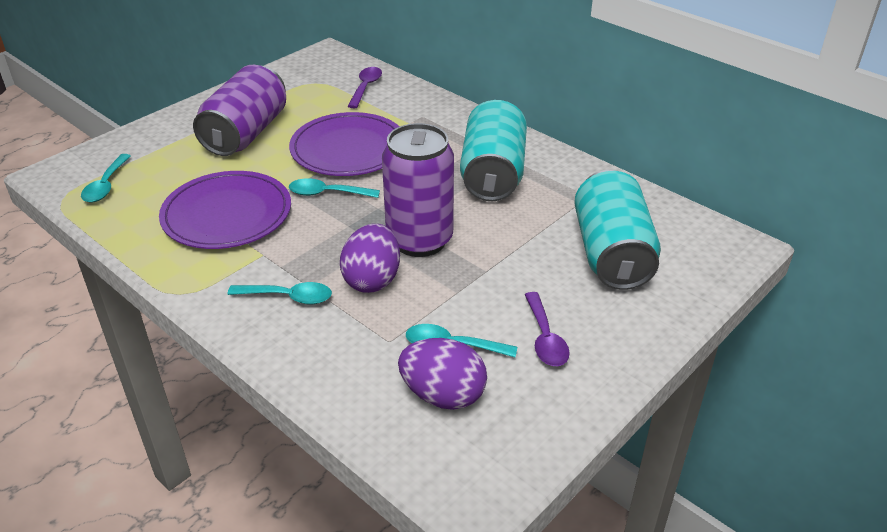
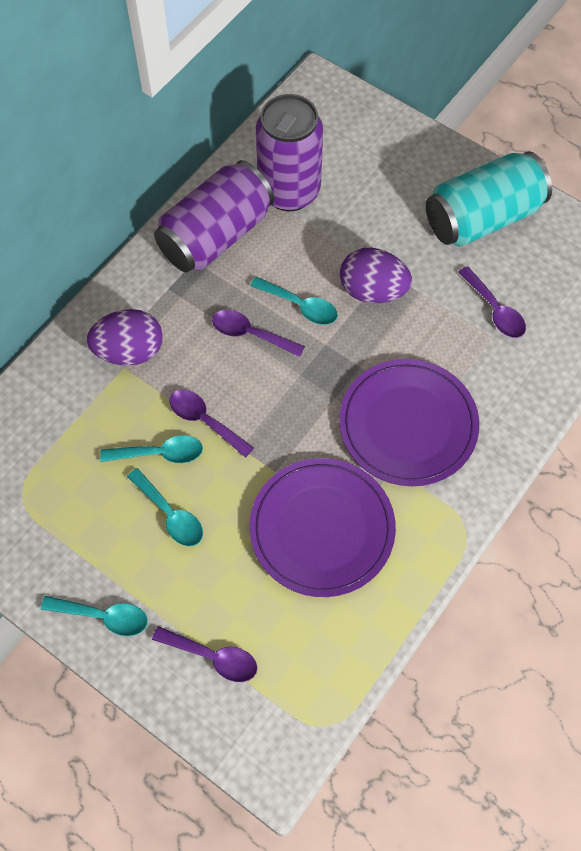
purple spoon: 2 -> 4
turquoise can: 2 -> 1

